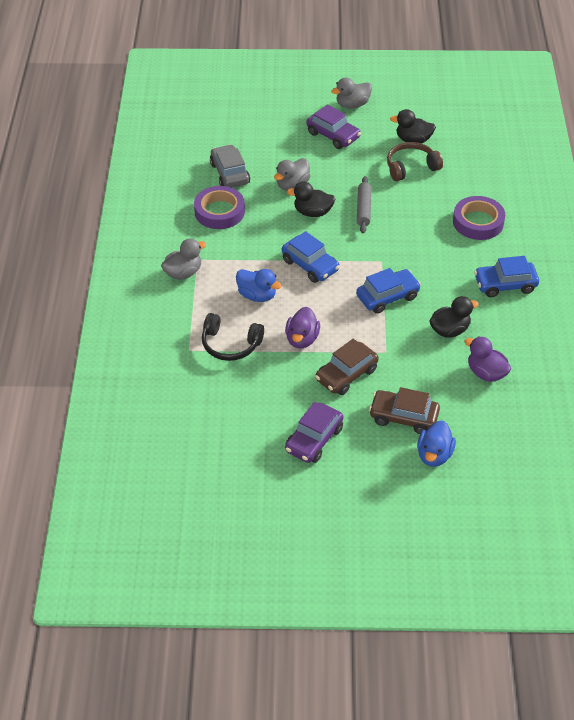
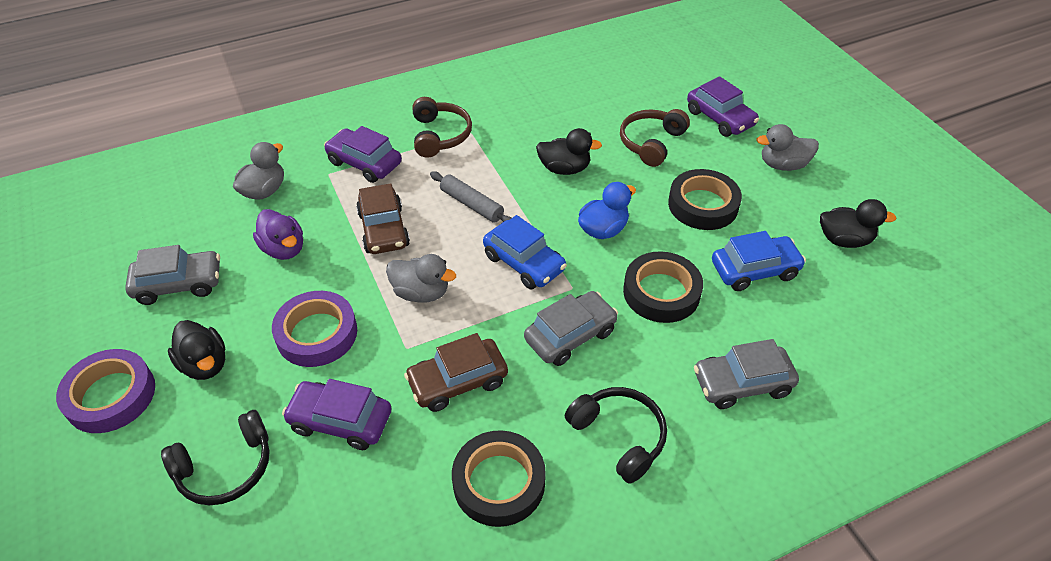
black headphones: 1 -> 2
black tape: 0 -> 3
blue car: 3 -> 2
blue duck: 2 -> 1
brown headphones: 1 -> 2
grey car: 1 -> 3
purple car: 2 -> 3
purple duck: 2 -> 1

